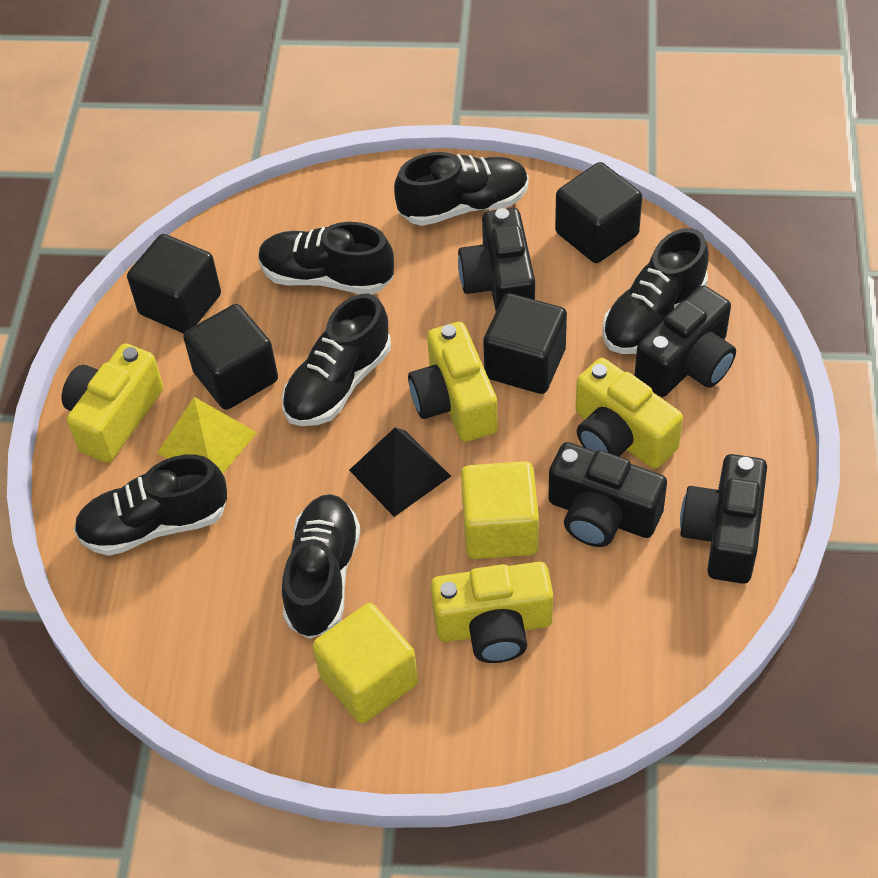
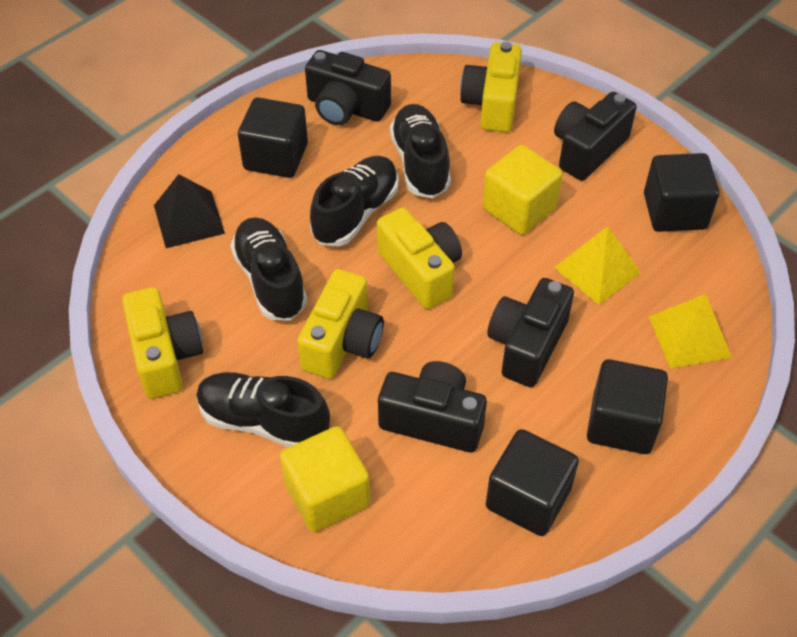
black shoe: 6 -> 4
yellow pyramid: 1 -> 2

